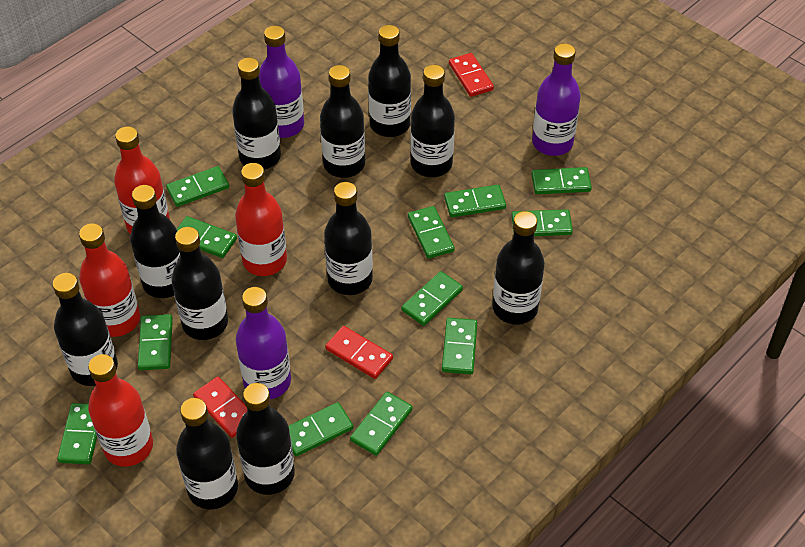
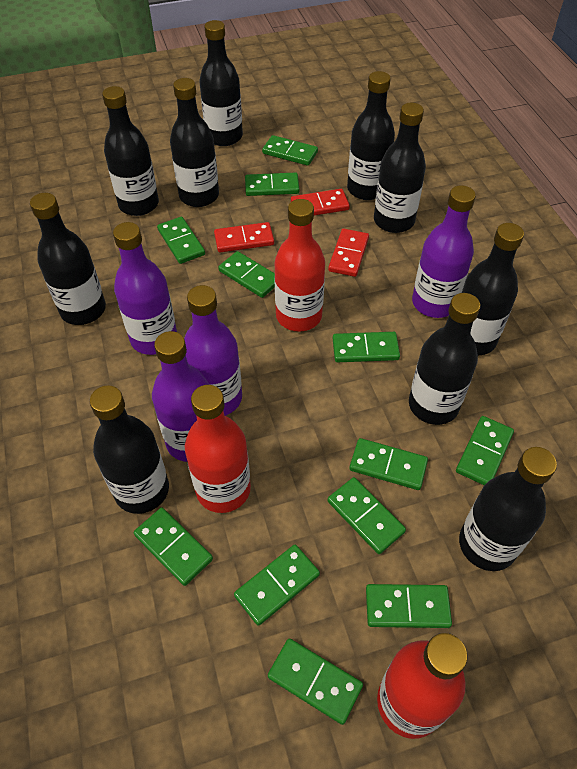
black bottle: 11 -> 10
purple bottle: 3 -> 4
red bottle: 4 -> 3

